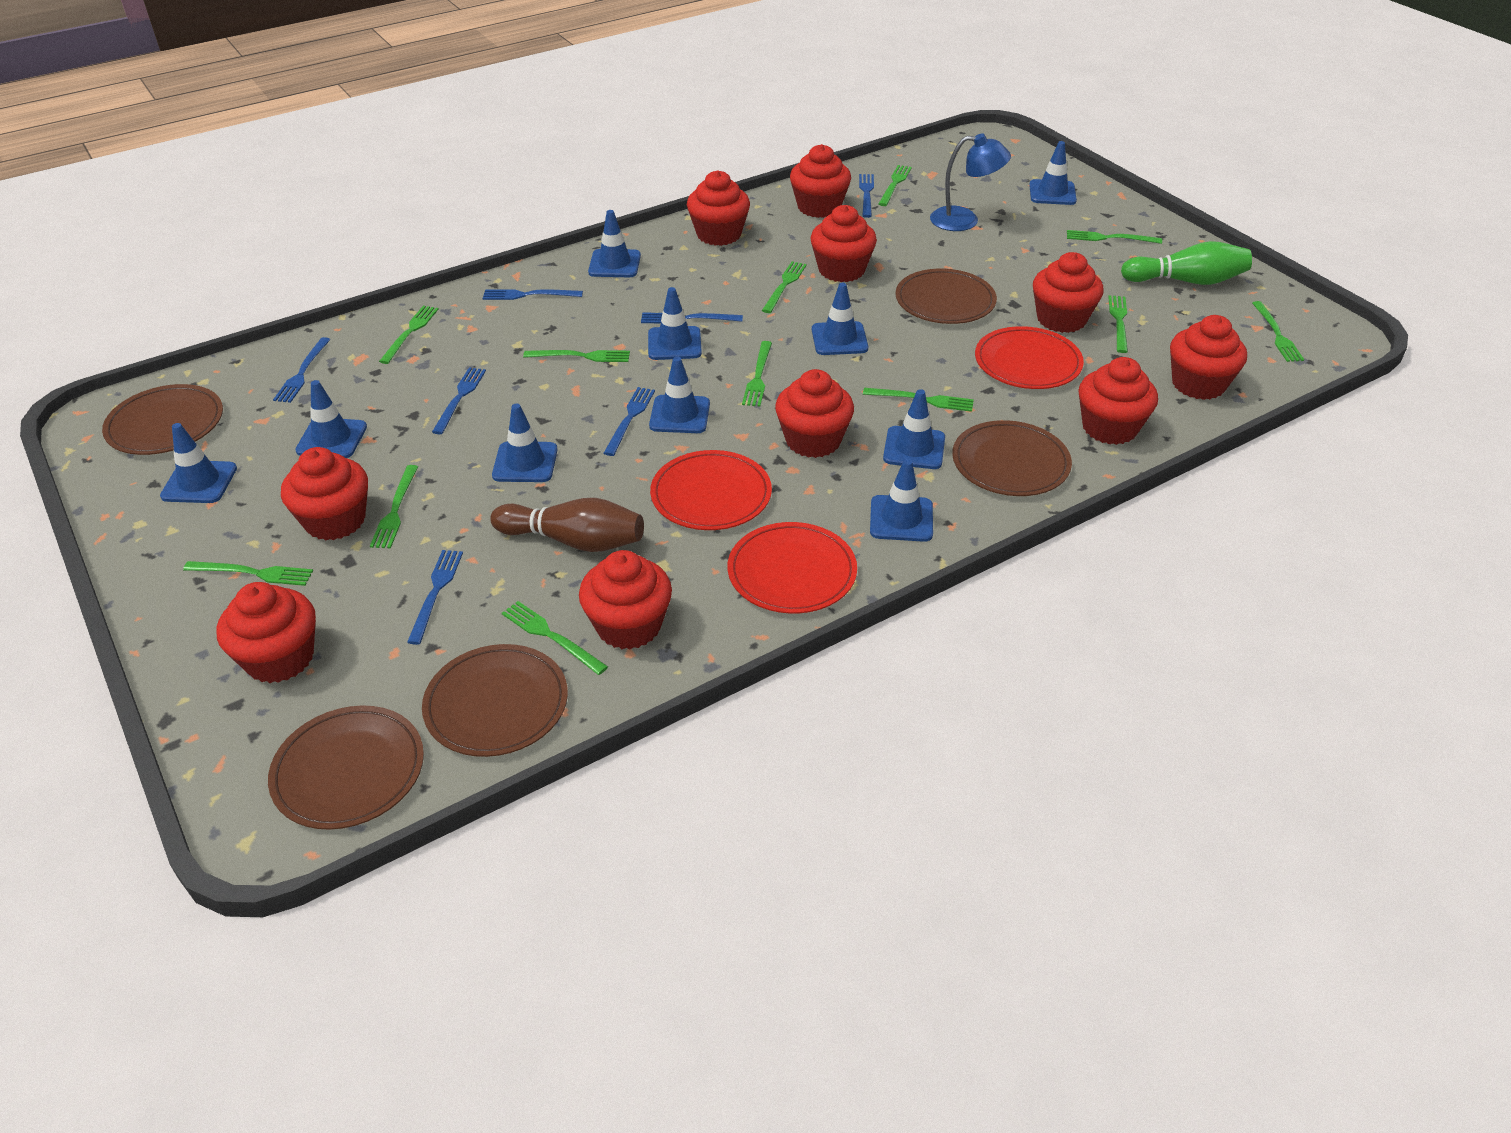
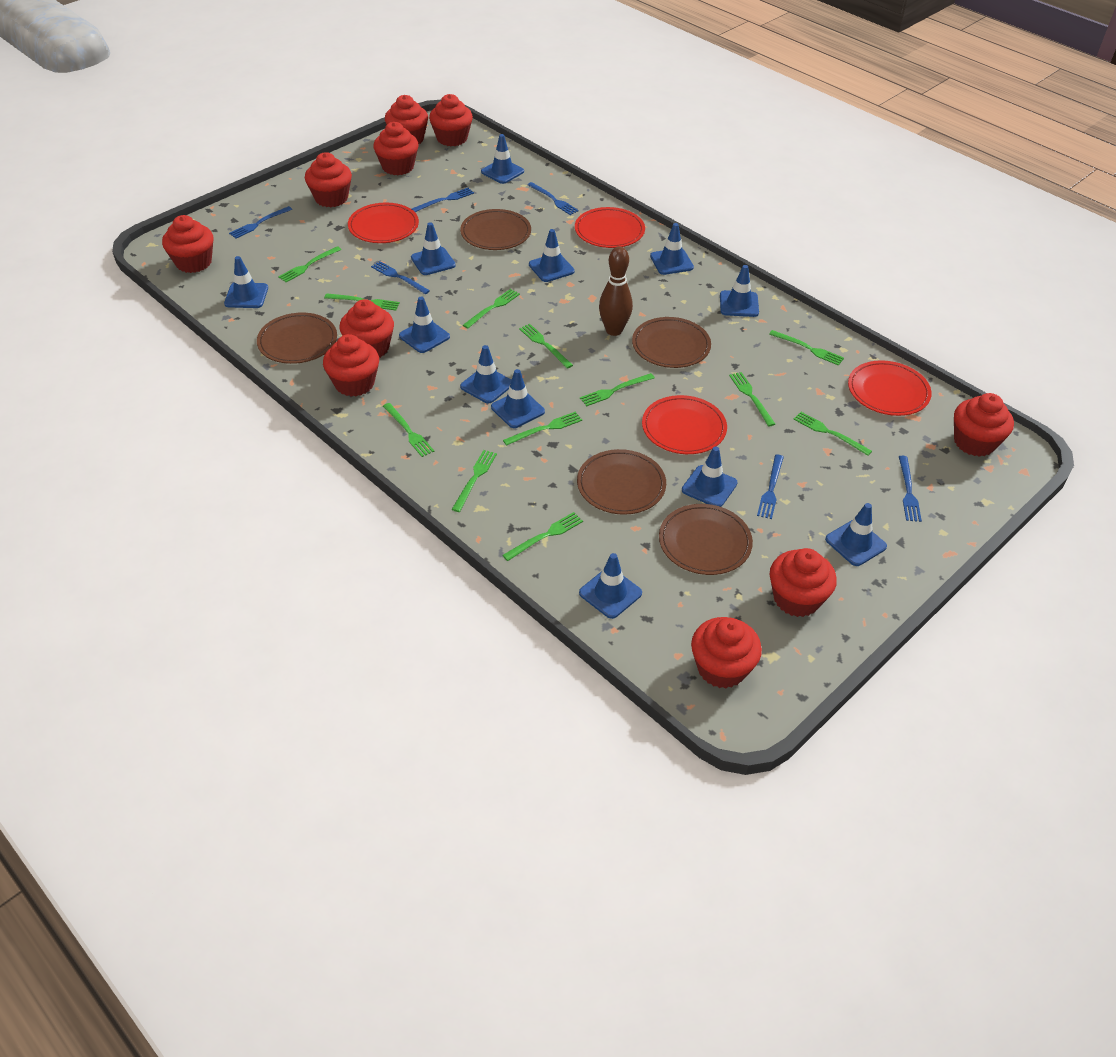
blue fork: 7 -> 6
blue lamp: 1 -> 0
blue traffic cone: 10 -> 12
green bowling pin: 1 -> 0
red plate: 3 -> 4

